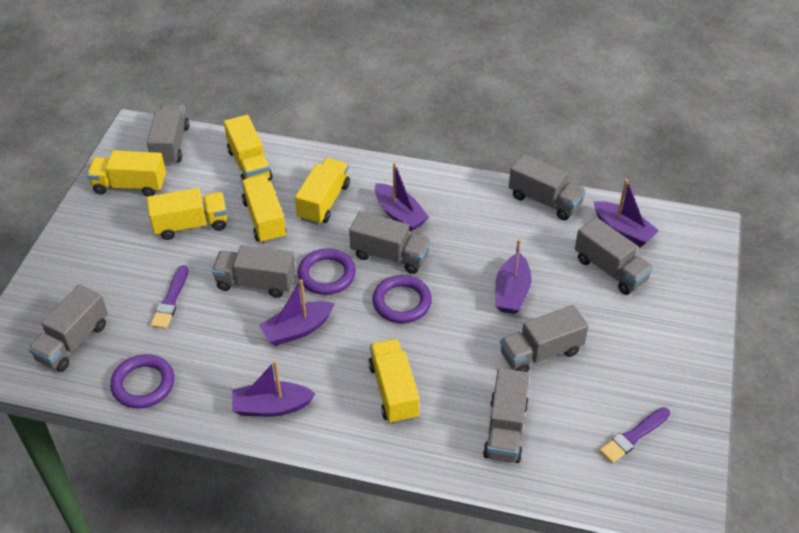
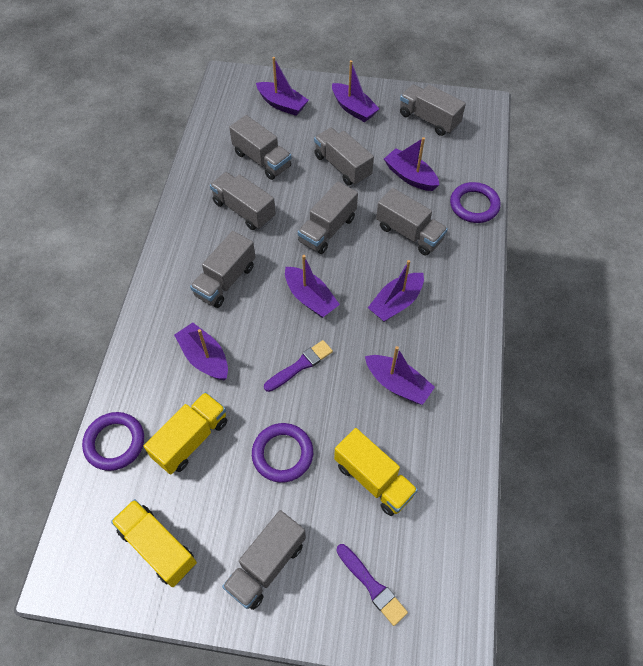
purple boat: 5 -> 7
yellow truck: 6 -> 3

